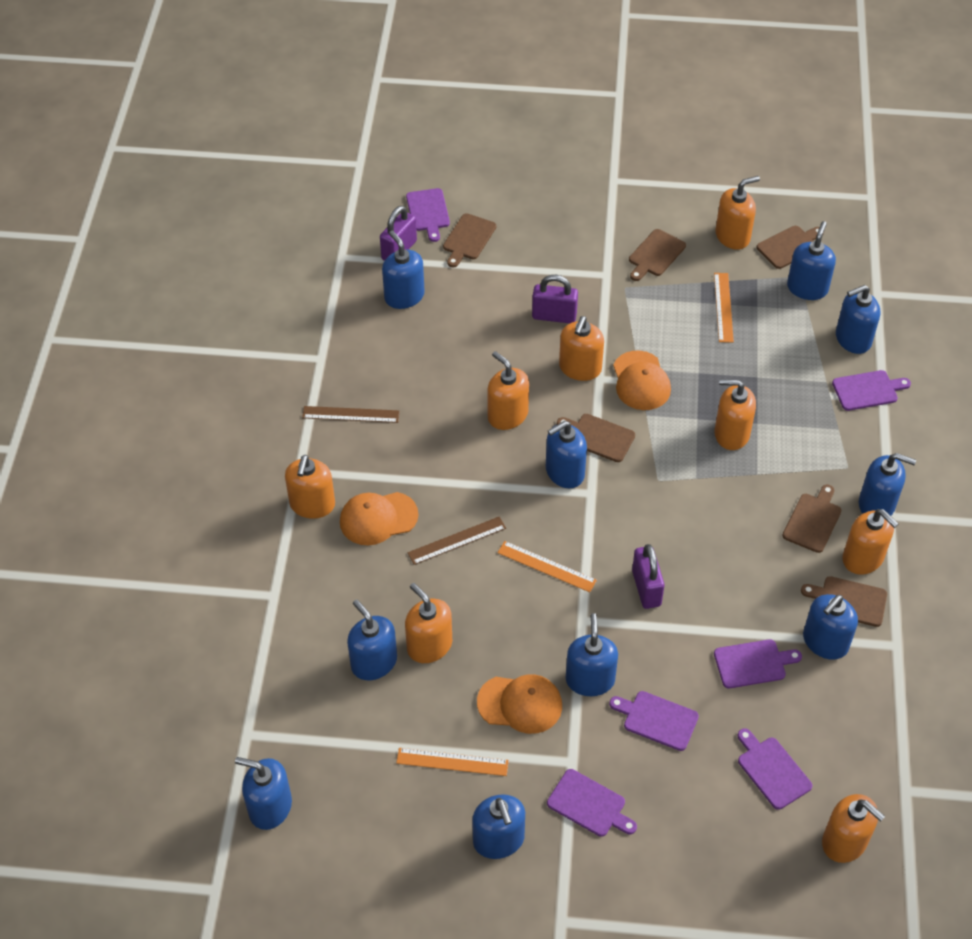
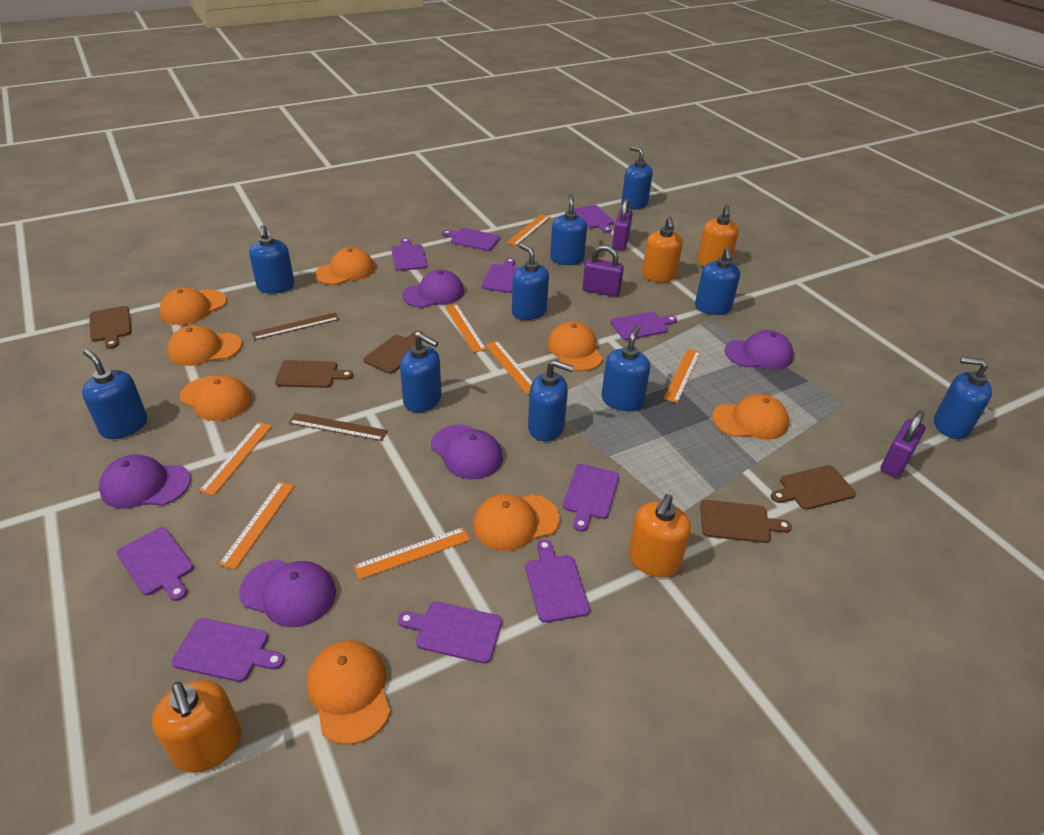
brown cutting board: 6 -> 5
orange cap: 3 -> 8
orange ruler: 3 -> 7
orange soap dispenser: 8 -> 4
purple cap: 0 -> 5
purple cutting board: 6 -> 10

